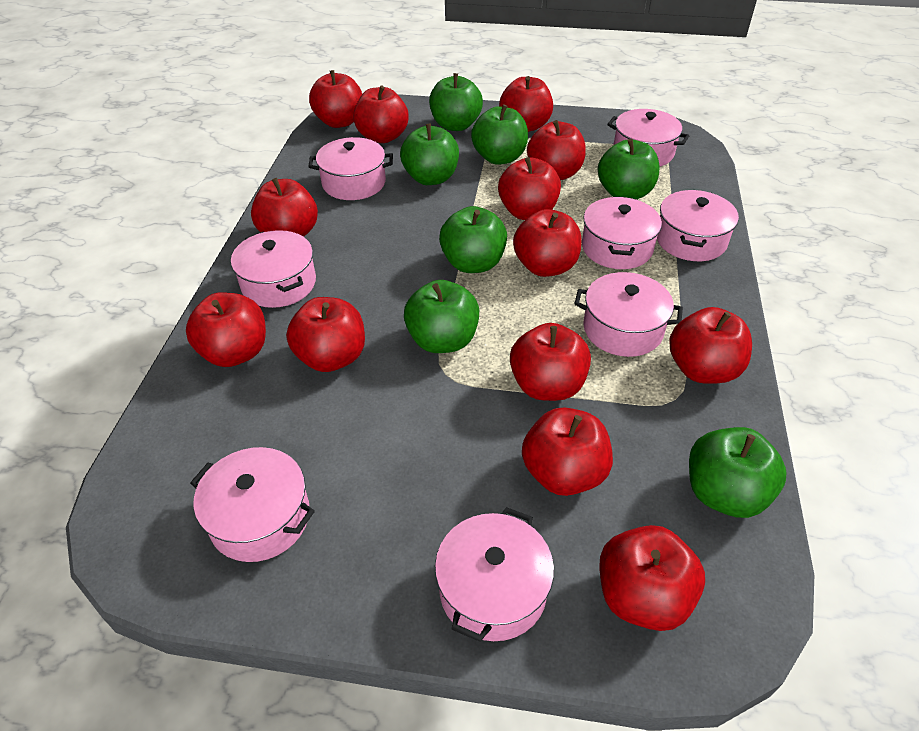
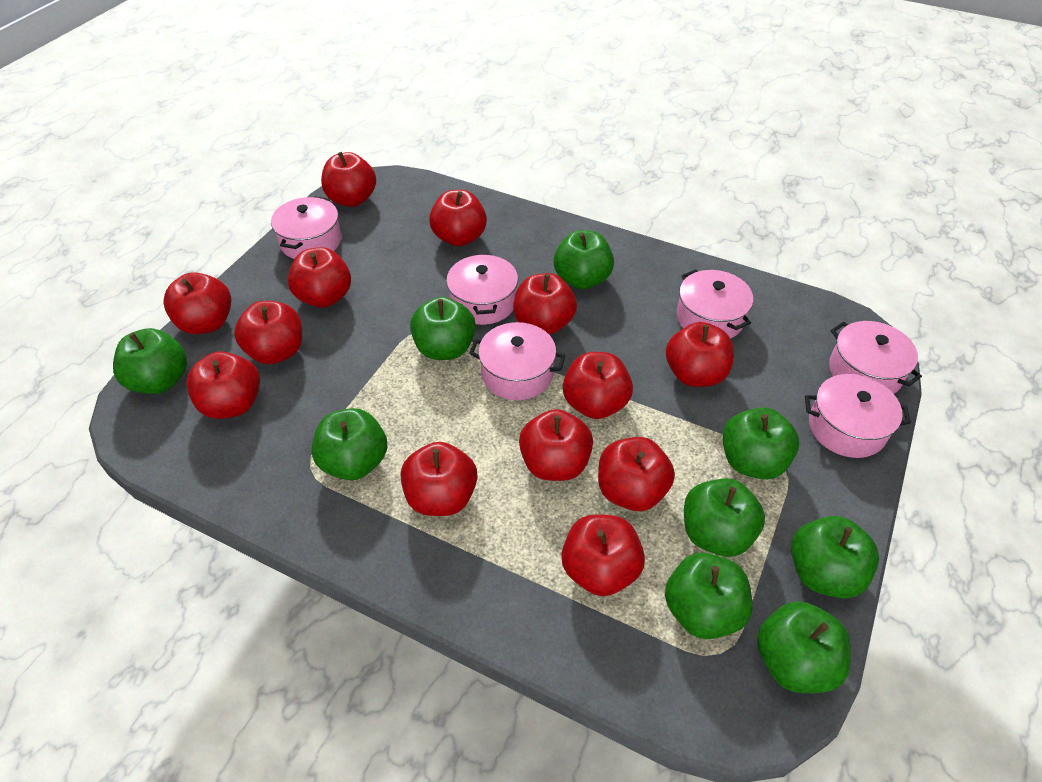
green apple: 7 -> 9
pink pot: 8 -> 6

